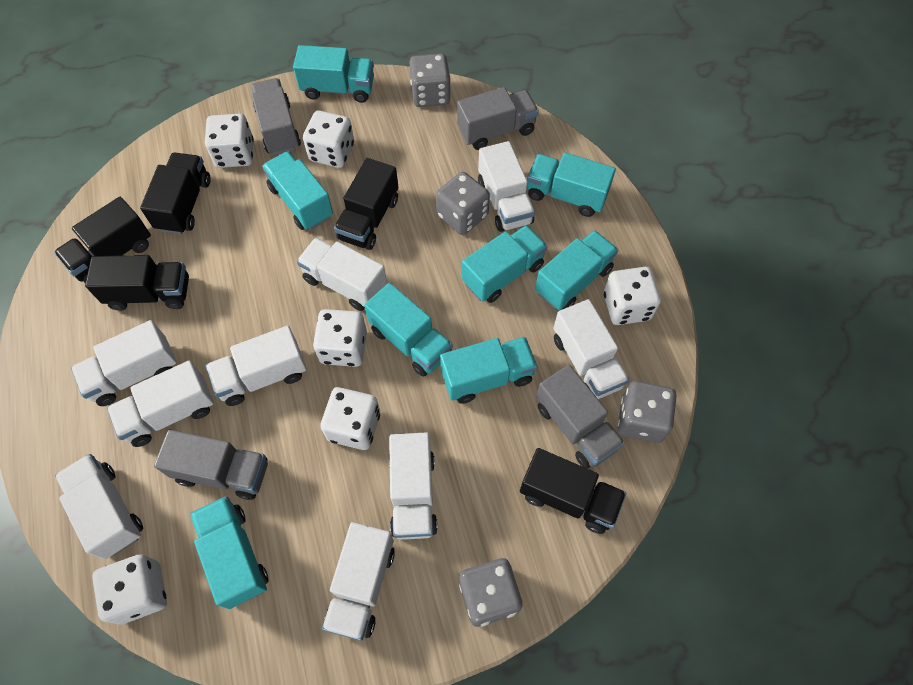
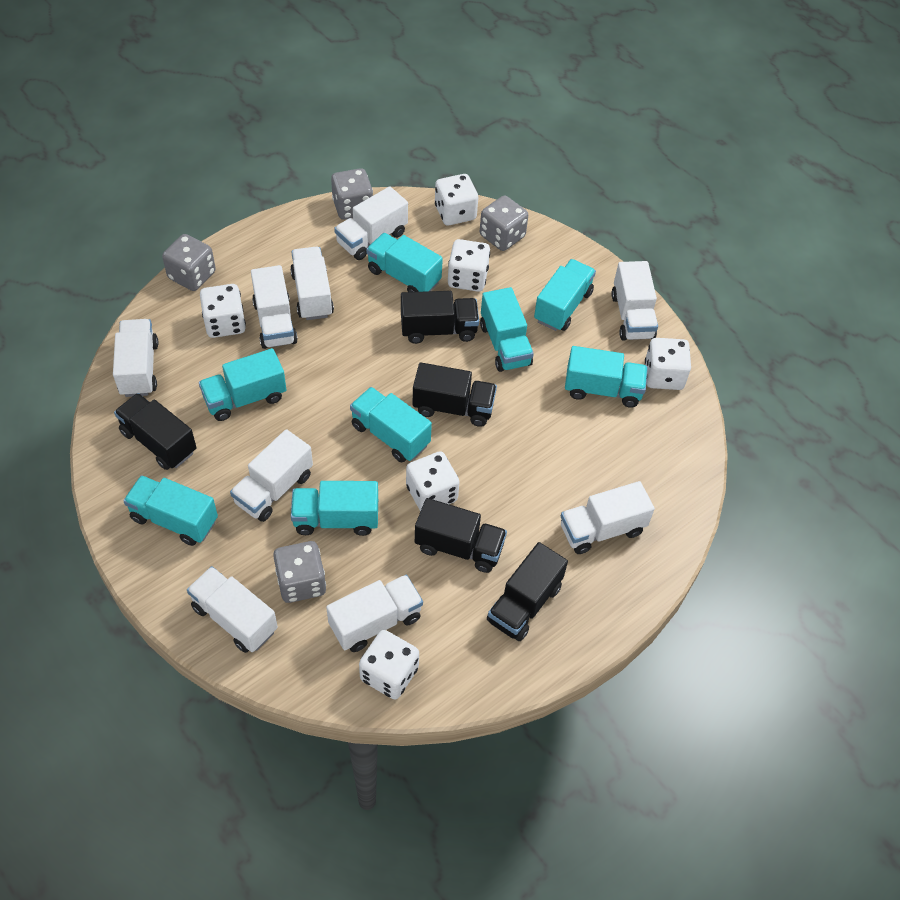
grey truck: 4 -> 0

